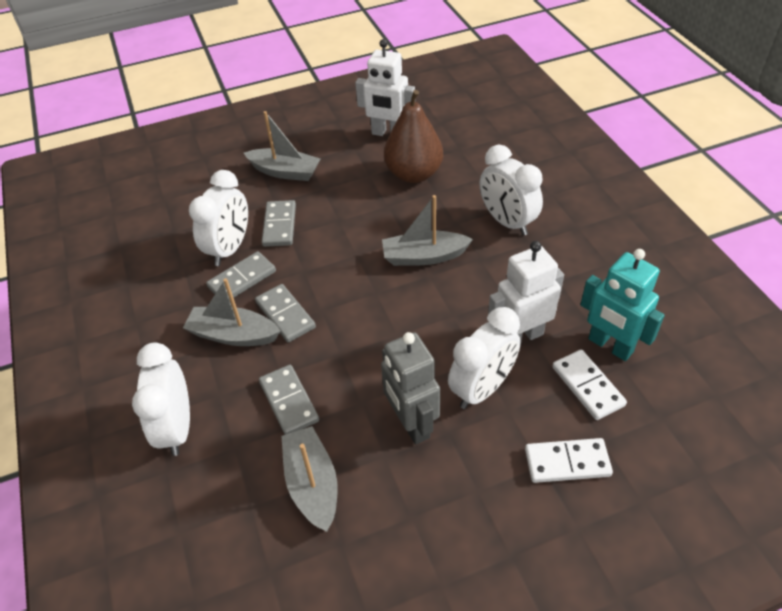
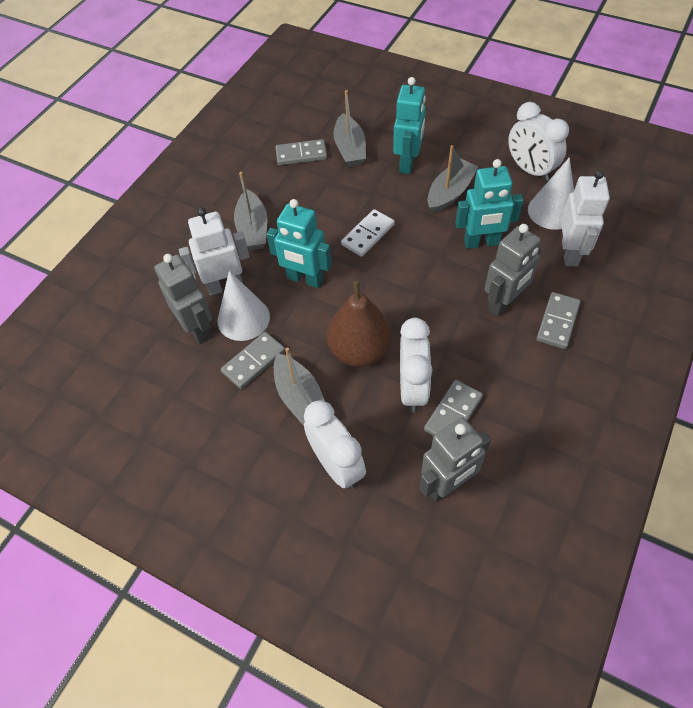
grey robot: 1 -> 3
turquoise robot: 1 -> 3
white clock: 4 -> 3
white cone: 0 -> 2
white domino: 2 -> 1

